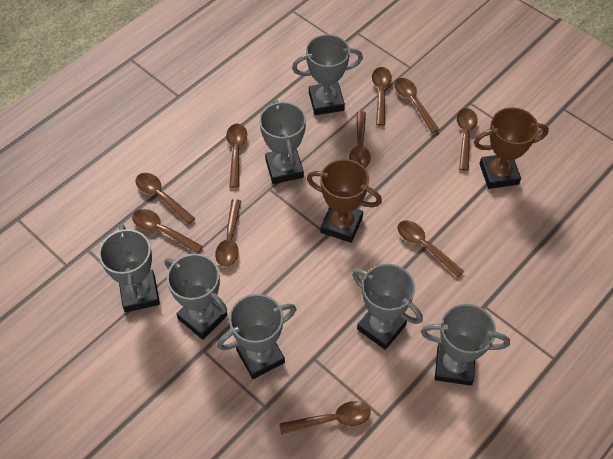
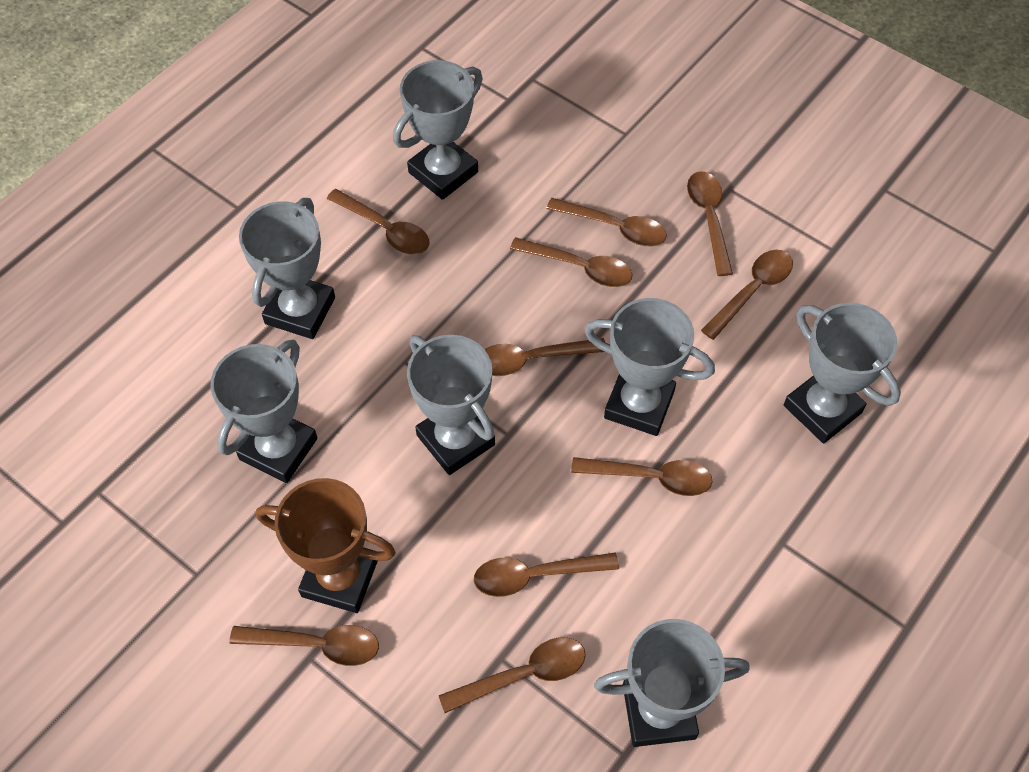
brown trophy: 2 -> 1

